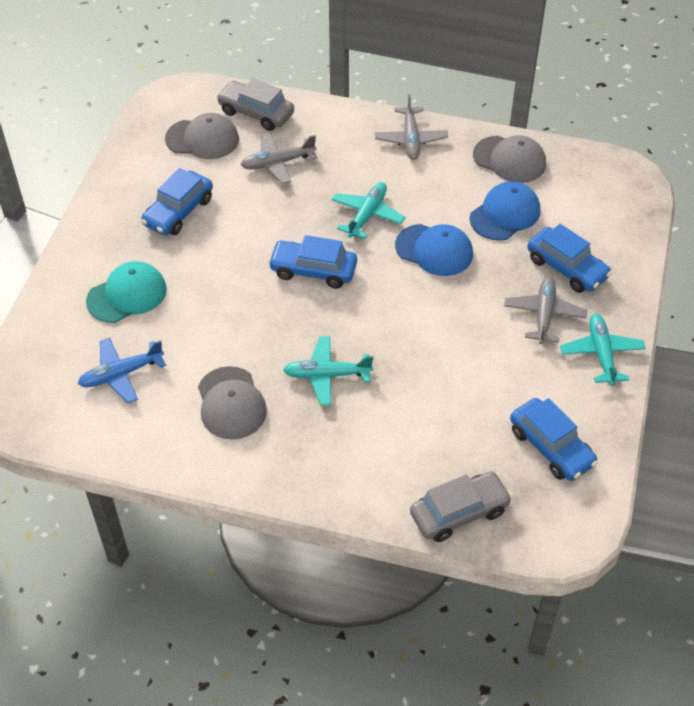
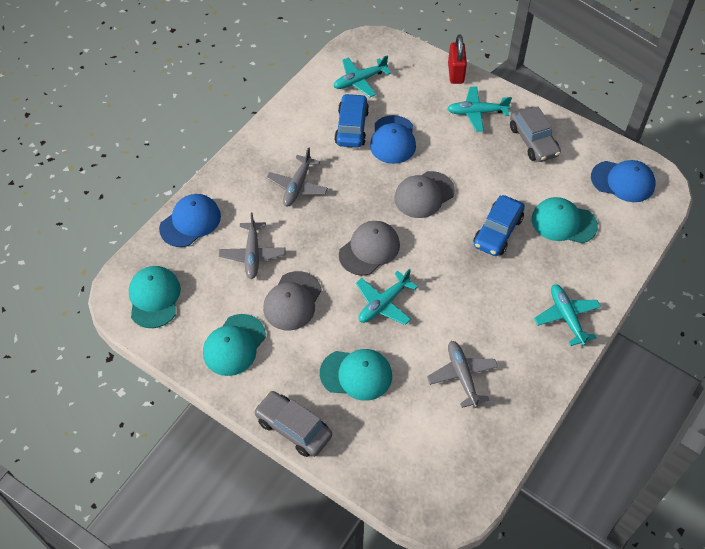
blue cap: 2 -> 3
blue car: 4 -> 2
blue plane: 1 -> 0
red padlock: 0 -> 1
turquoise cap: 1 -> 4
turquoise plane: 3 -> 4

